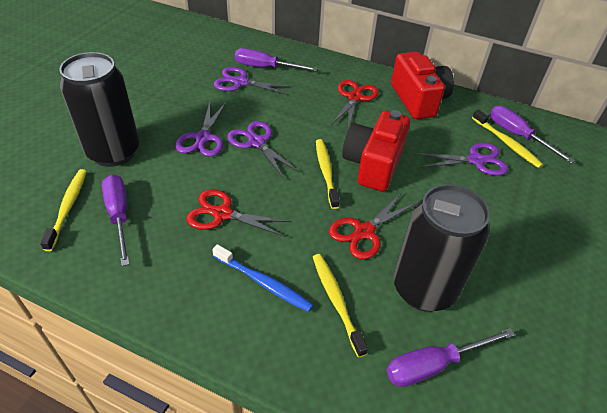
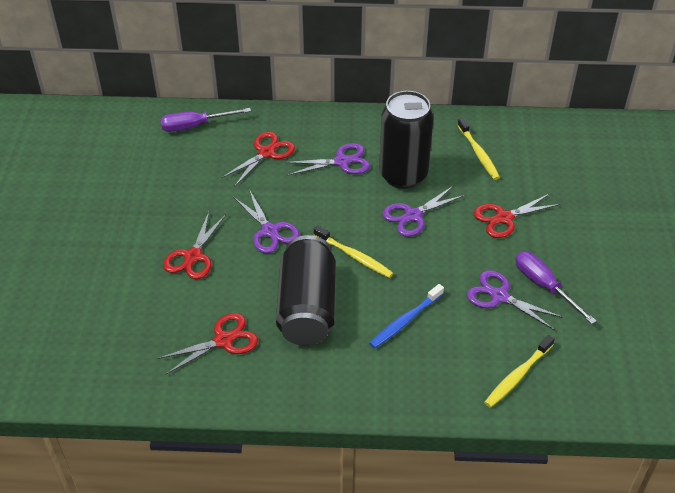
purple screwdriver: 4 -> 2
red camera: 2 -> 0
red scissors: 3 -> 4
yellow toothbrush: 4 -> 3

